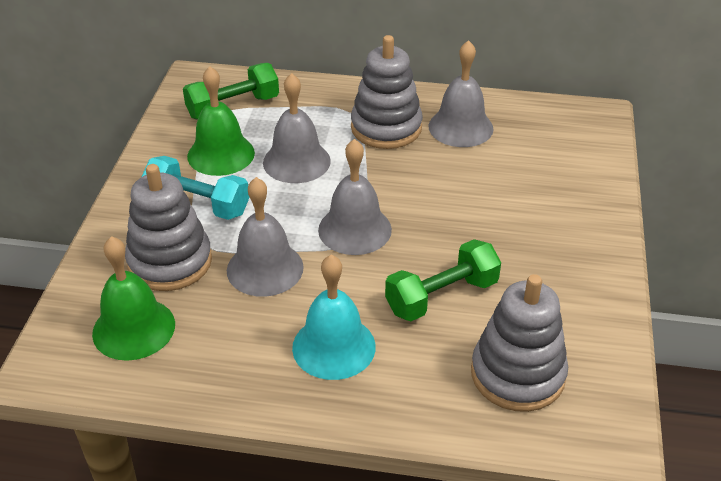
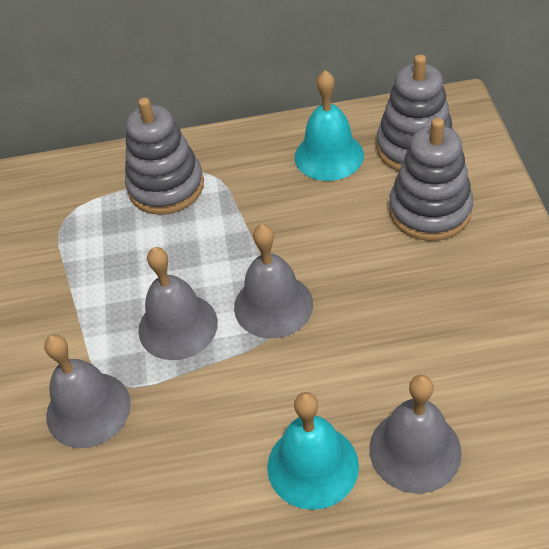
green bell: 2 -> 0
green dumbbell: 2 -> 0
turquoise bell: 1 -> 2
turquoise dumbbell: 1 -> 0

